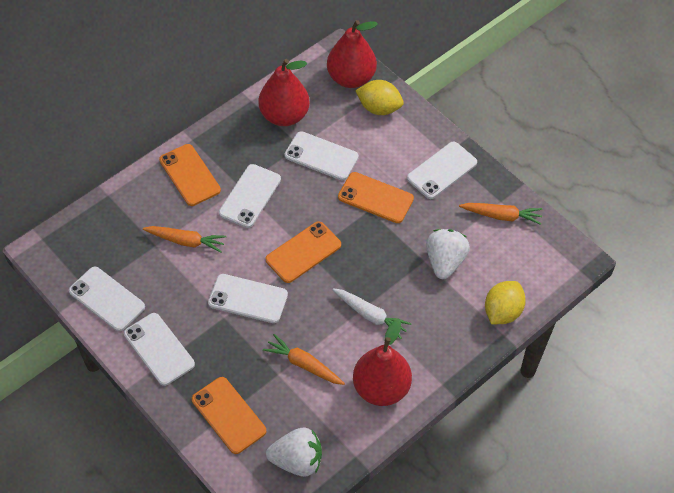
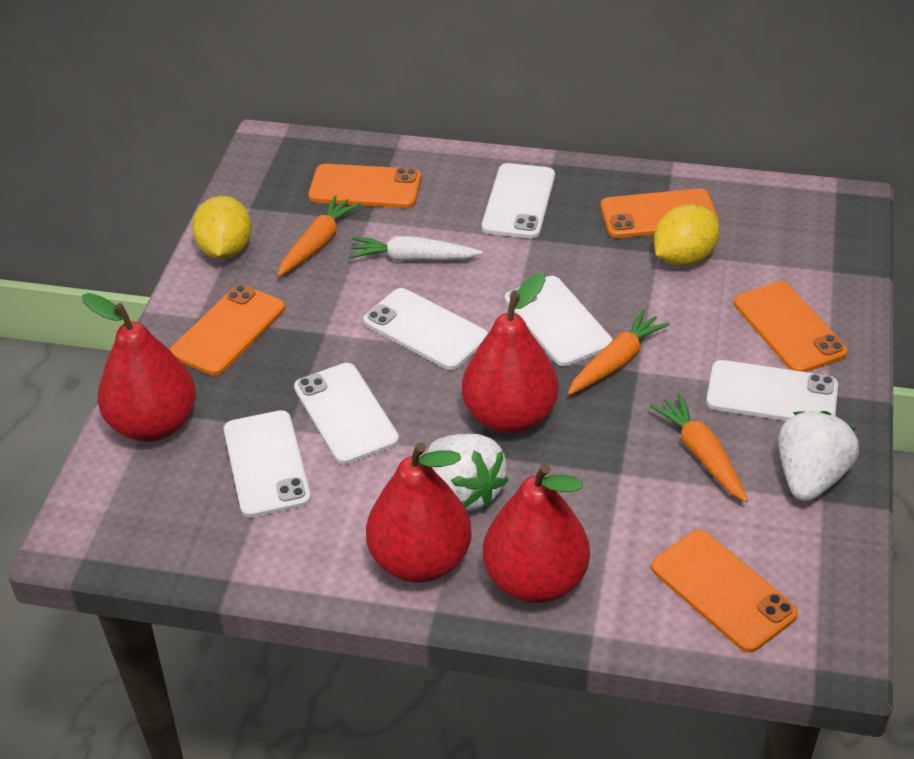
orange phone: 4 -> 5
red pear: 3 -> 4

